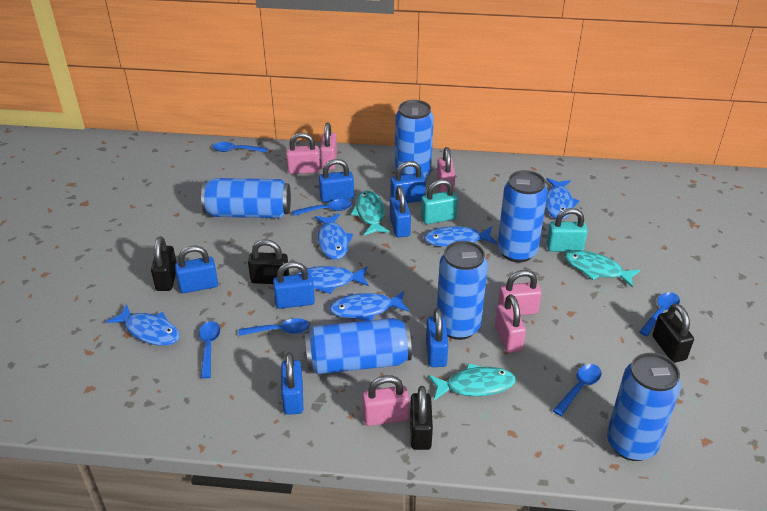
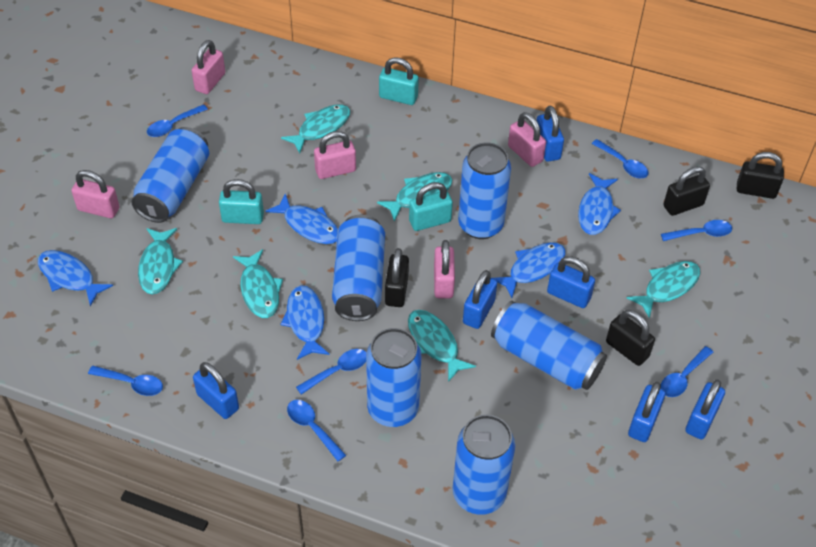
blue fish: 6 -> 5
blue padlock: 7 -> 6
blue spoon: 6 -> 7
pink padlock: 6 -> 5
turquoise fish: 3 -> 6
turquoise padlock: 2 -> 3

